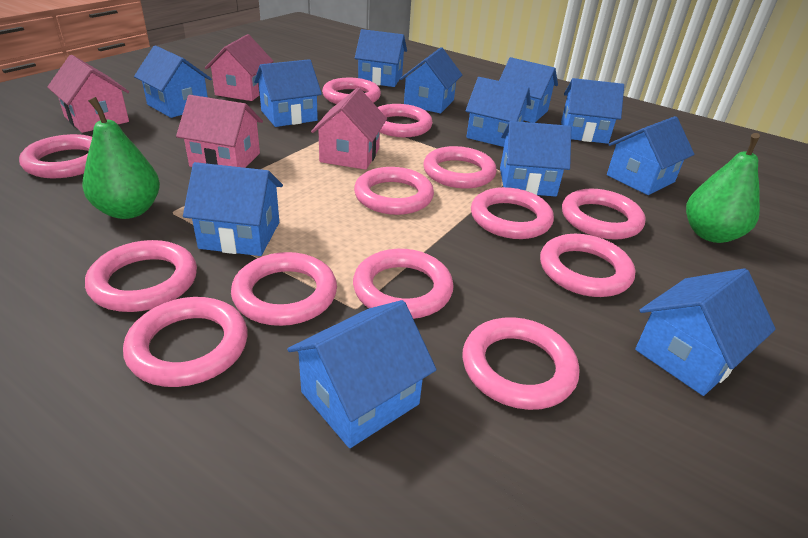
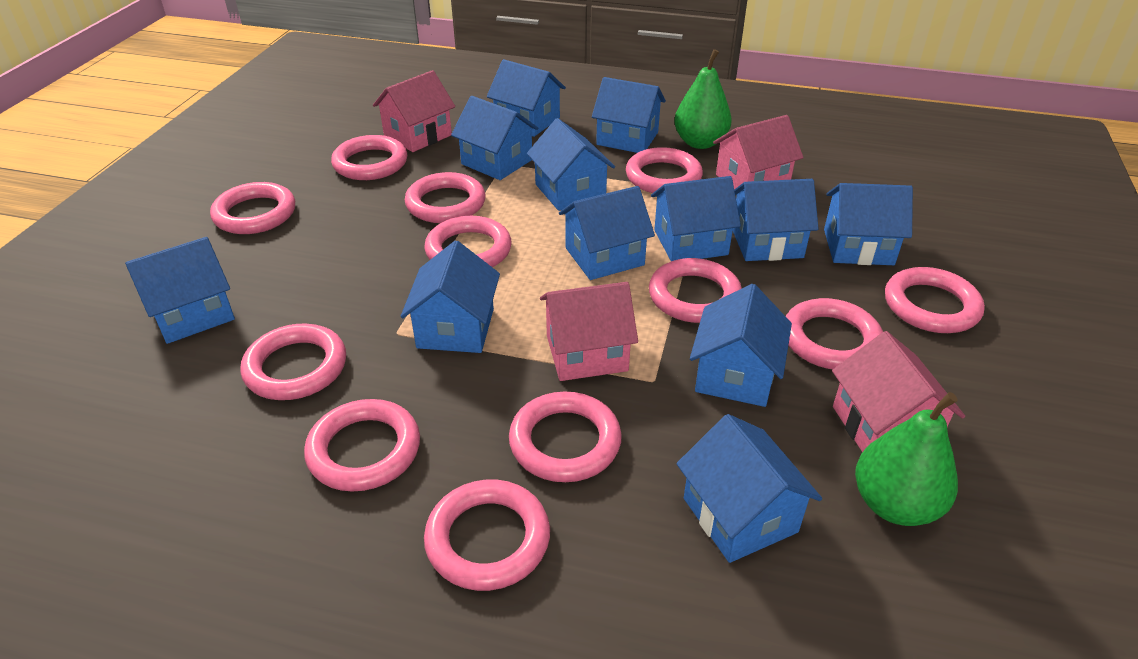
pink ring: 13 -> 12

